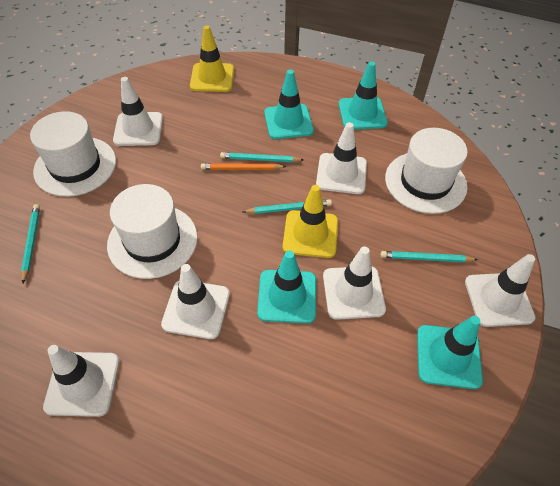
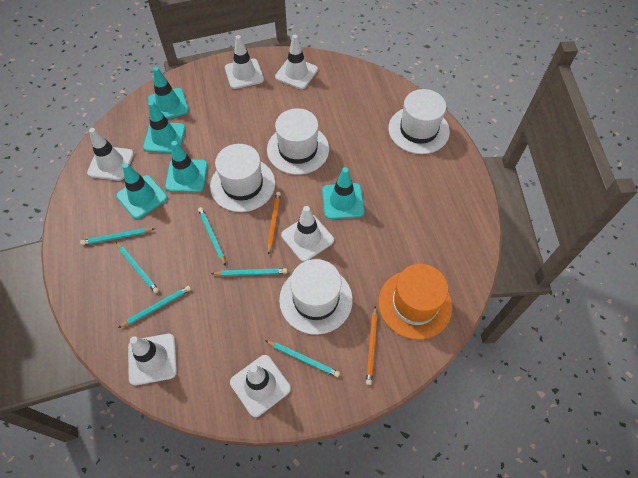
orange hat: 0 -> 1
orange pencil: 1 -> 2
turquoise pencil: 4 -> 6
turquoise traffic cone: 4 -> 5
white hat: 3 -> 4
yellow traffic cone: 2 -> 0

